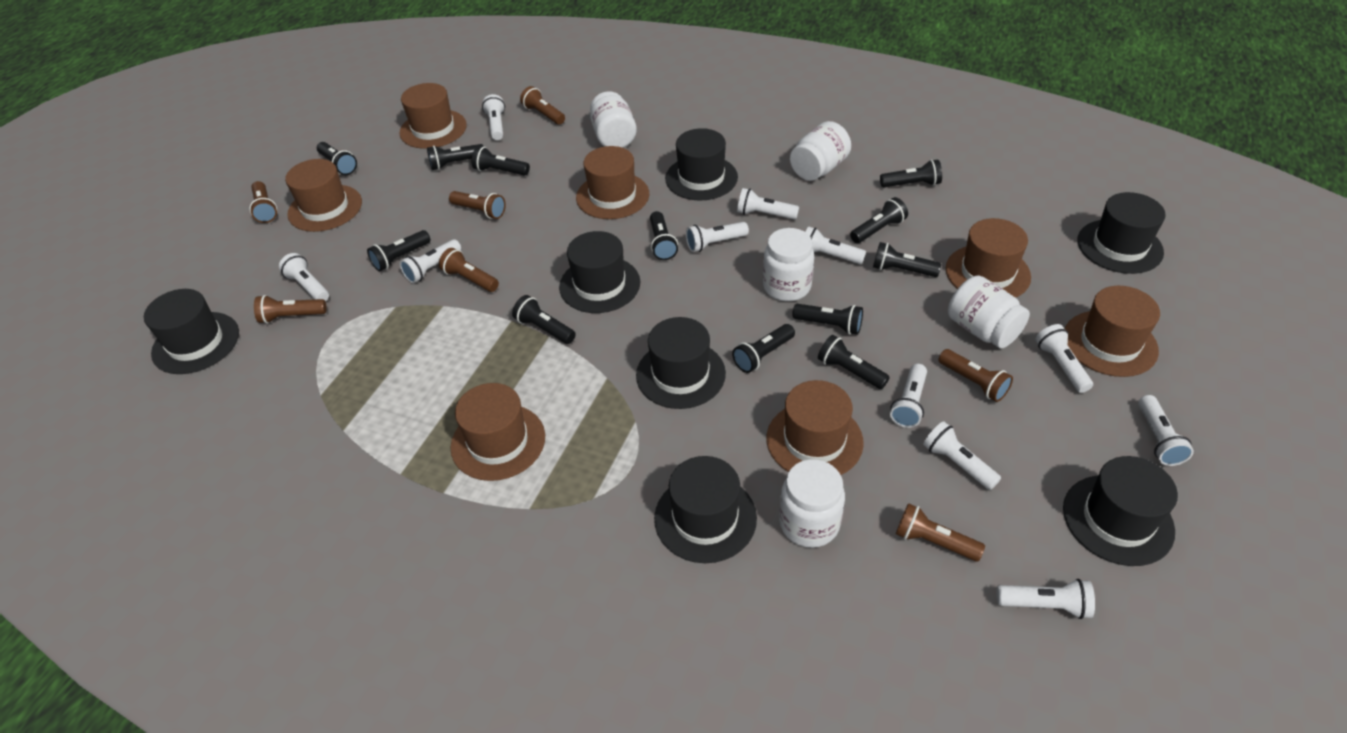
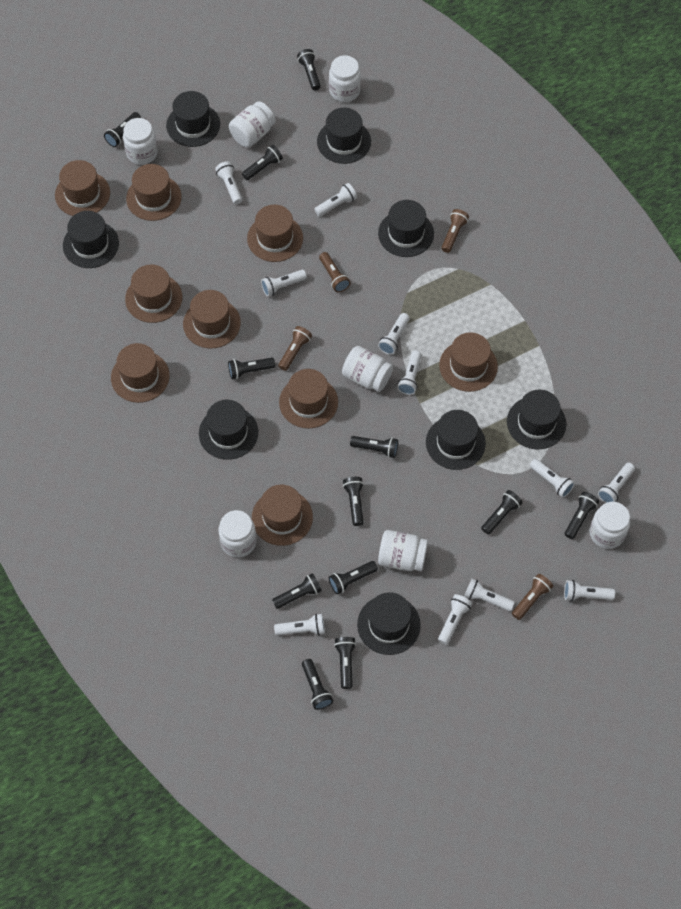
black hat: 7 -> 8
brown flashlight: 7 -> 4
brown hat: 7 -> 9
white jar: 5 -> 7

